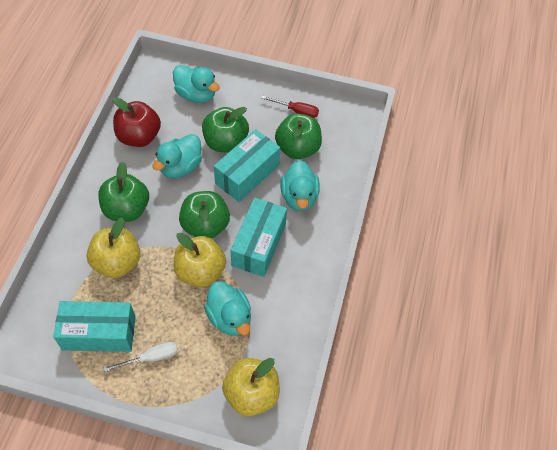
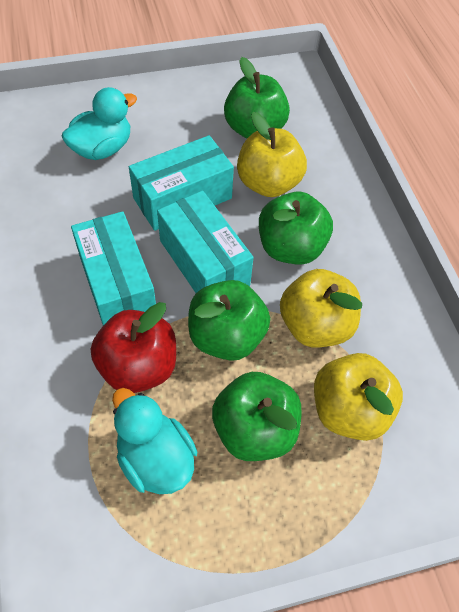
red screwdriver: 1 -> 0
turquoise duck: 4 -> 2
white screwdriver: 1 -> 0

